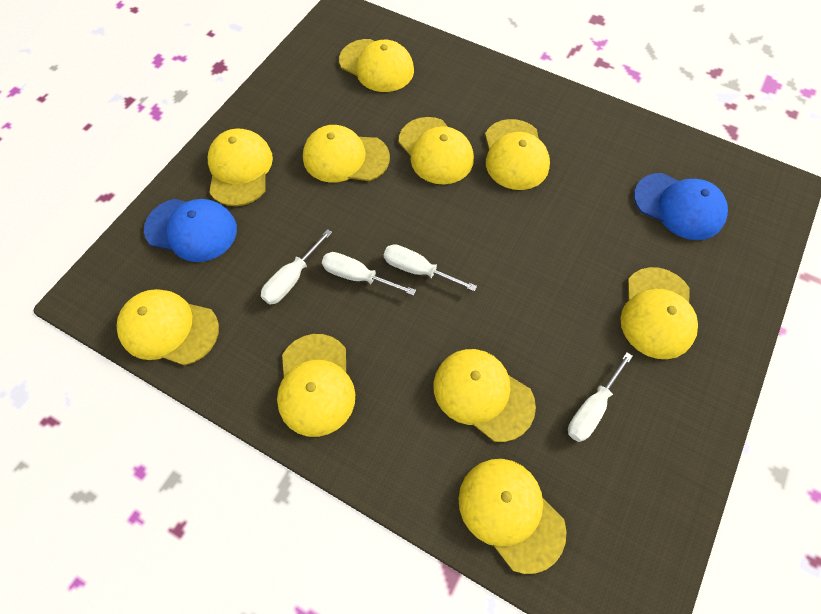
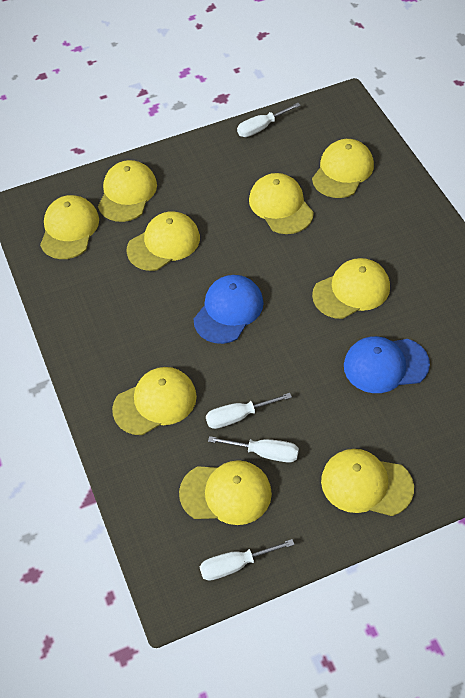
yellow cap: 10 -> 9

